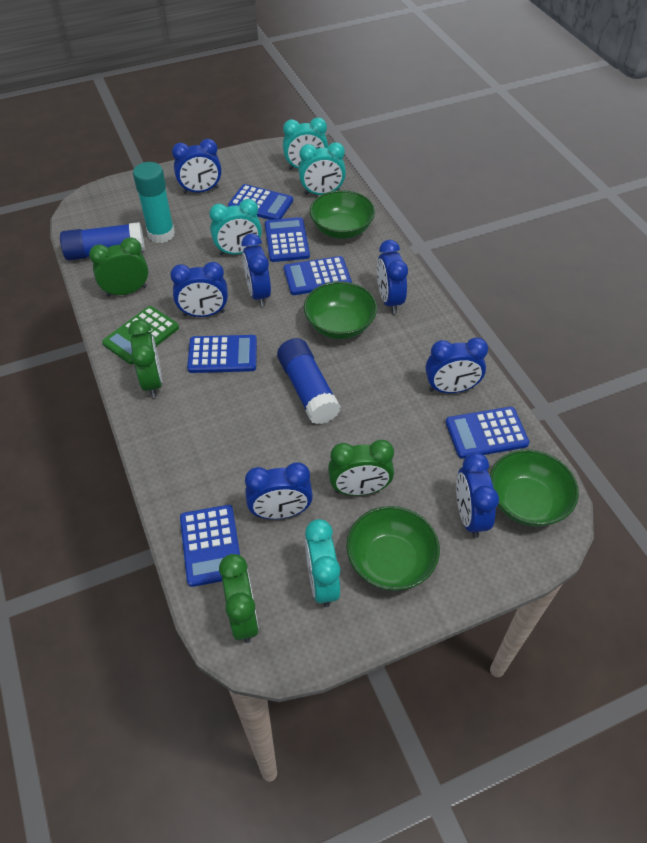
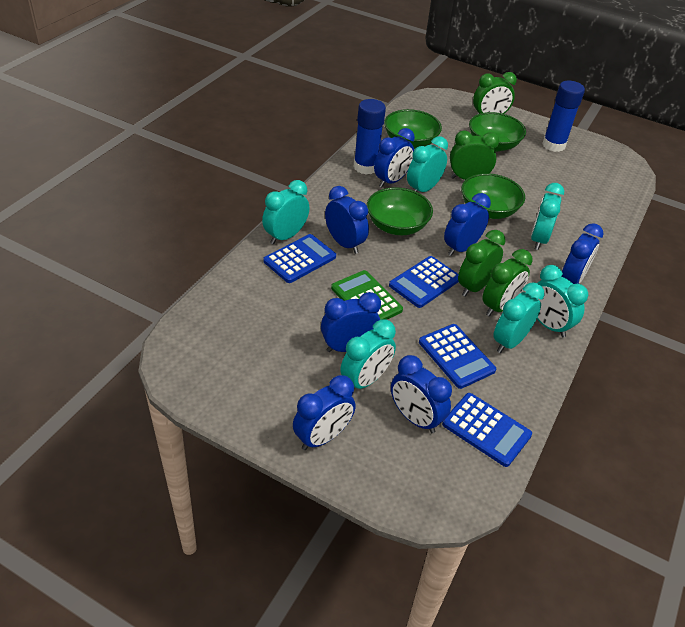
blue calculator: 6 -> 4
turquoise clock: 4 -> 6
turquoise glue stick: 1 -> 0

